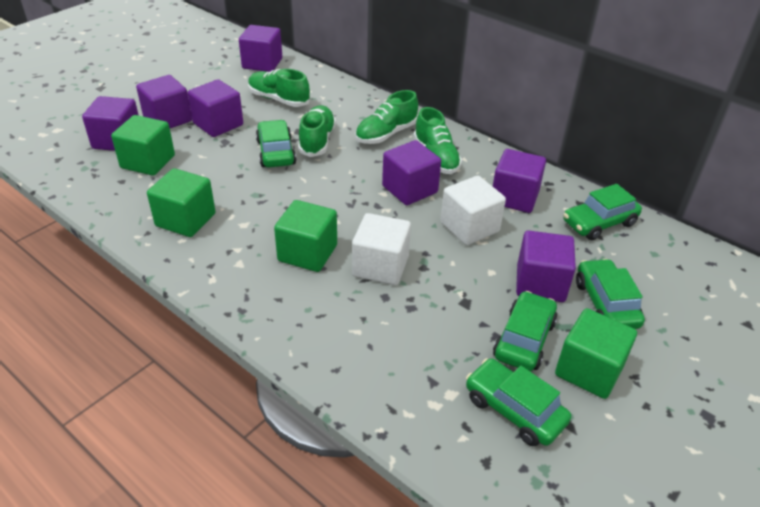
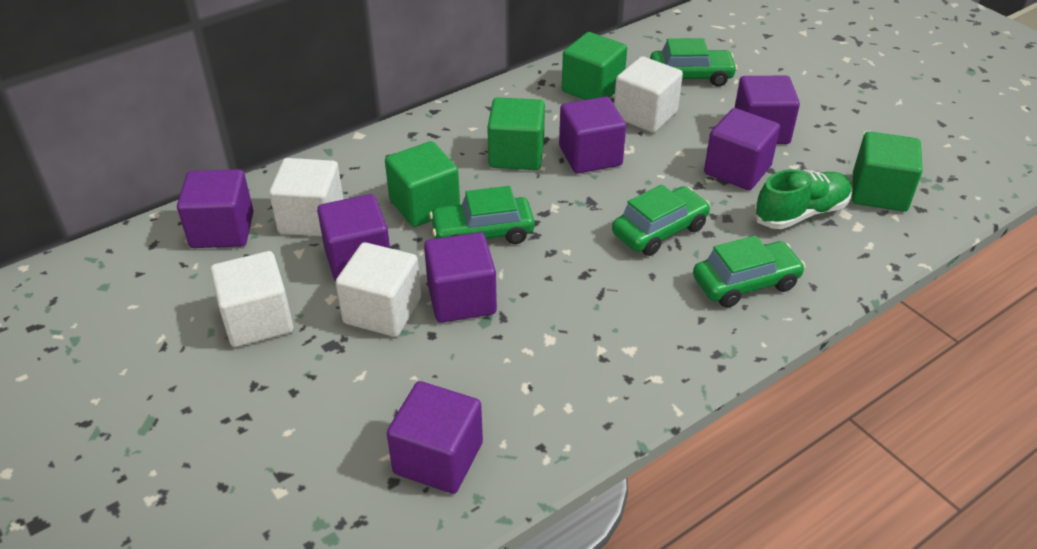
green car: 5 -> 4
green shoe: 4 -> 1
white cube: 2 -> 4

